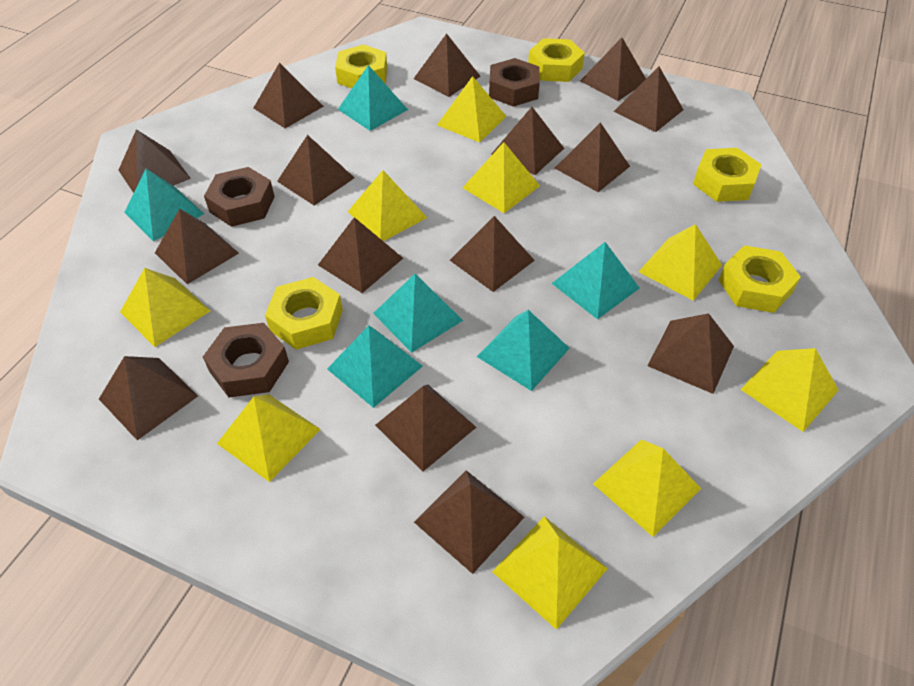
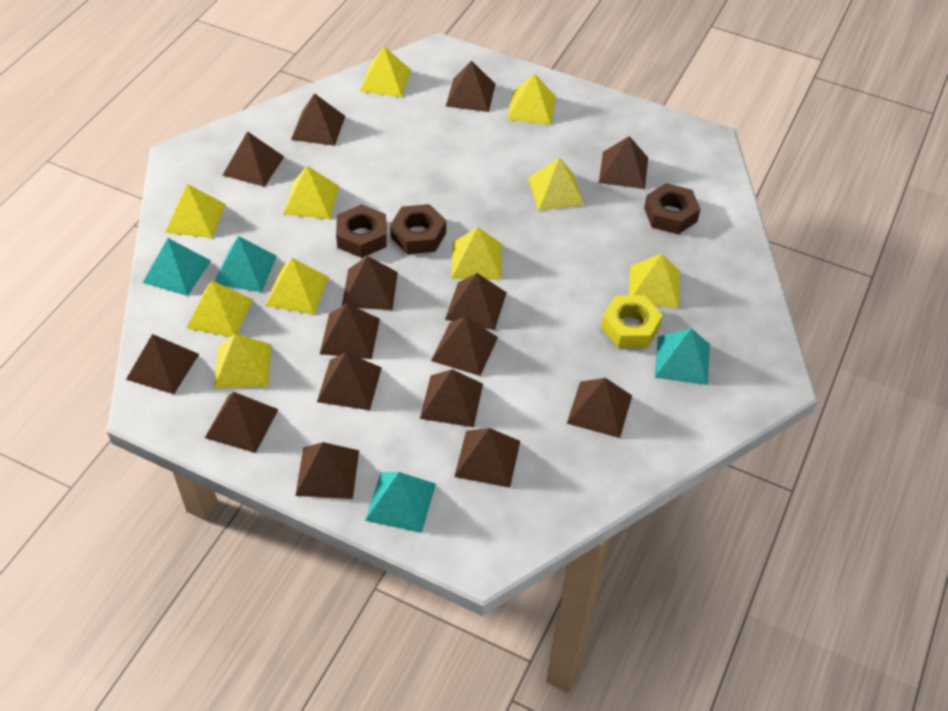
turquoise pyramid: 6 -> 4
yellow nut: 5 -> 1
yellow pyramid: 9 -> 10

